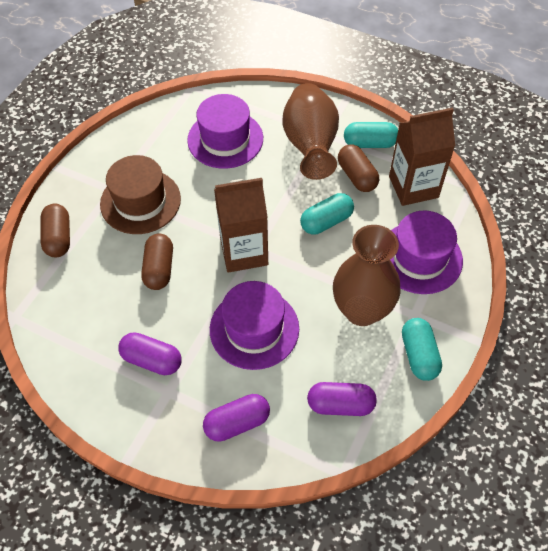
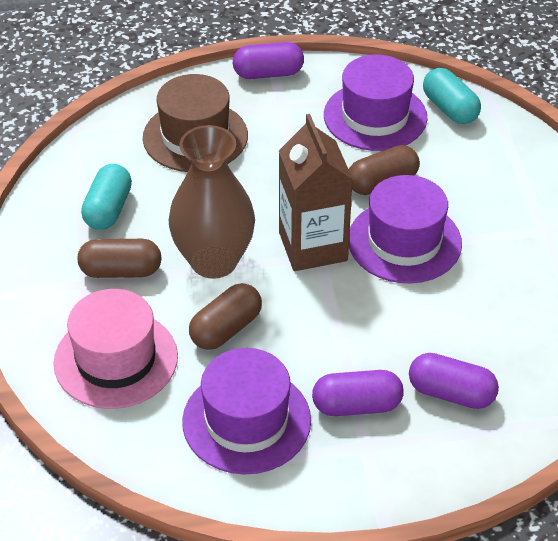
brown carton: 2 -> 1
brown vase: 2 -> 1
pink hat: 0 -> 1
turquoise capsule: 3 -> 2

